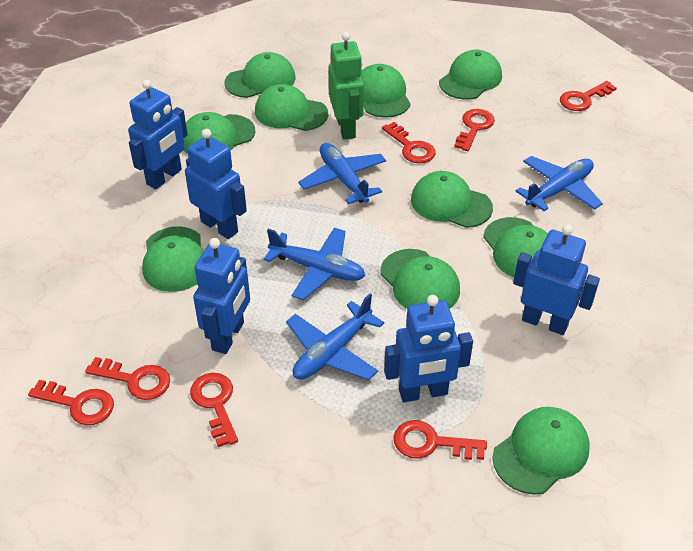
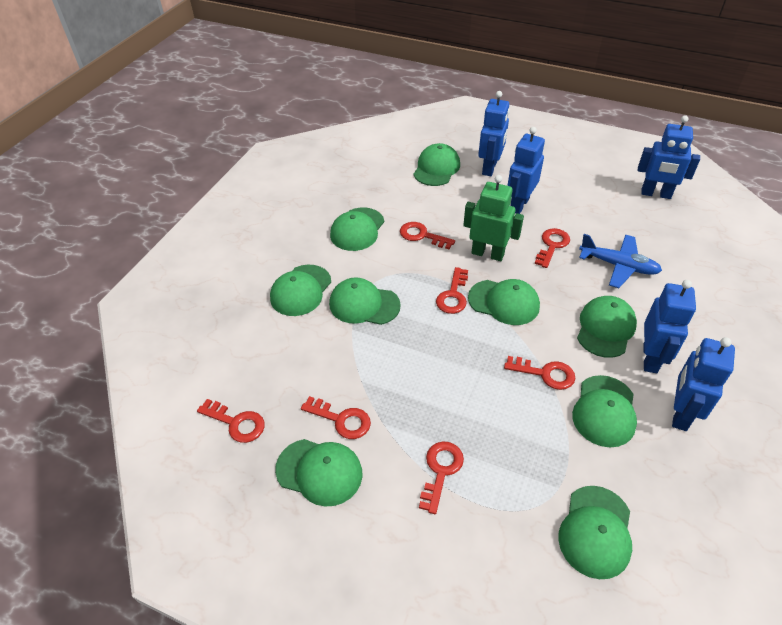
blue plane: 4 -> 1
green cap: 10 -> 9

